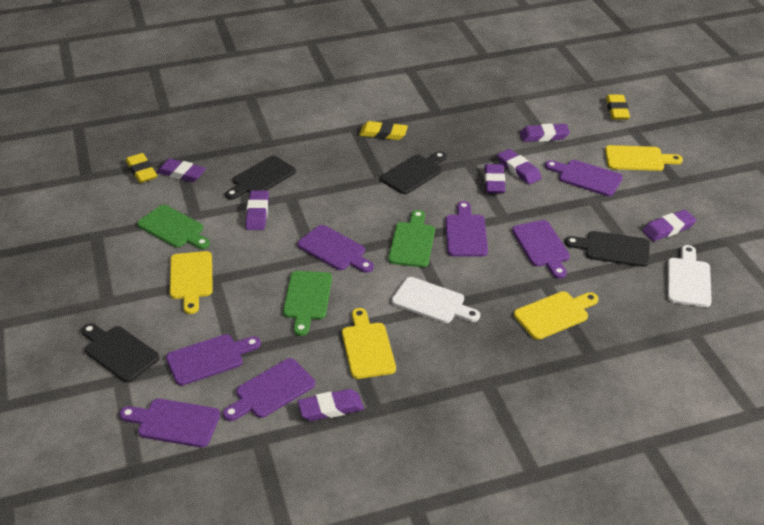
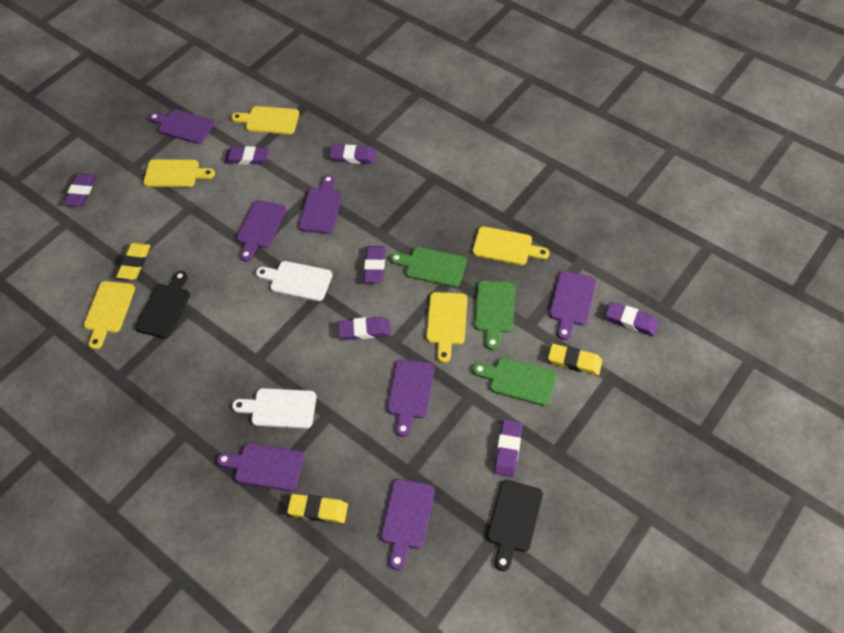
black cutting board: 4 -> 2
yellow cutting board: 4 -> 5

